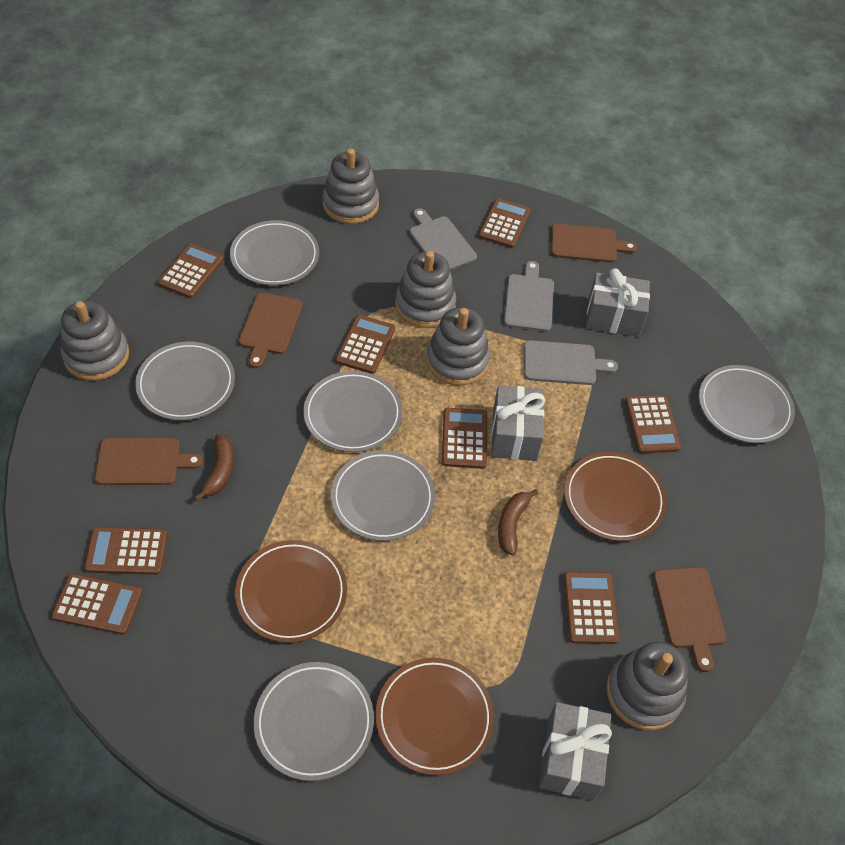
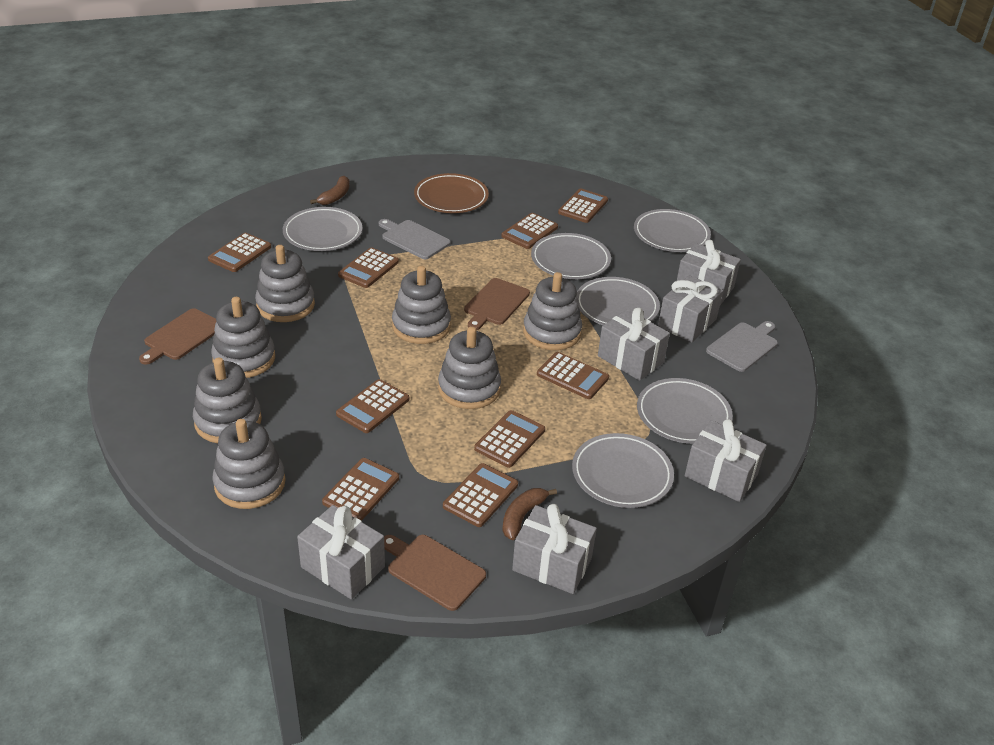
brown calculator: 8 -> 9
brown cutting board: 4 -> 3
brown plate: 3 -> 1
grey cutting board: 3 -> 2
grey gift: 3 -> 6
grey stacking toy: 5 -> 7

